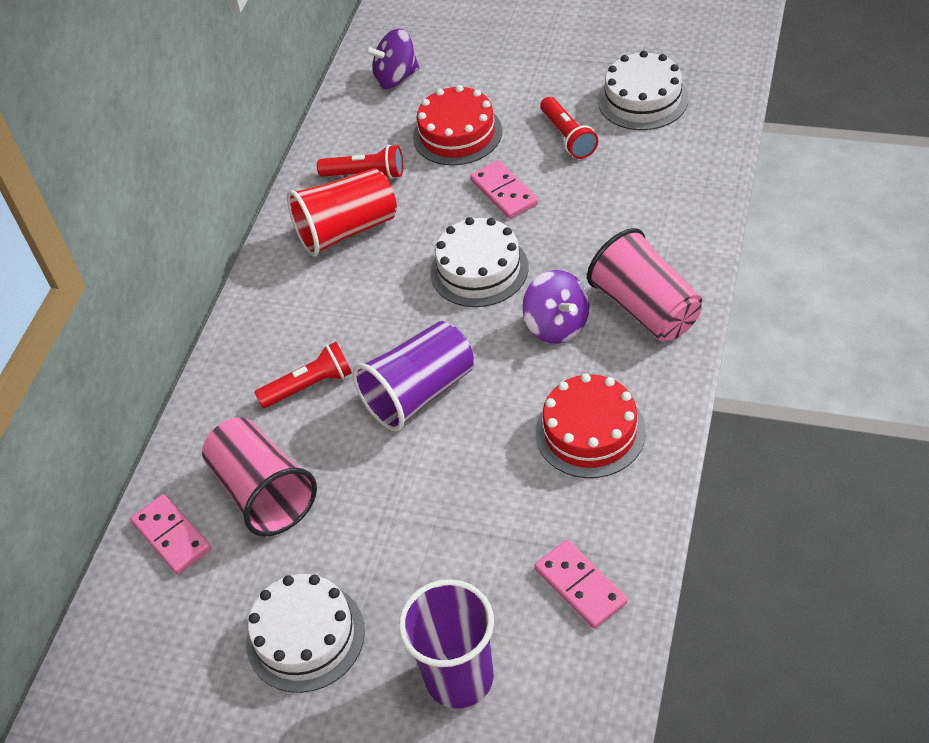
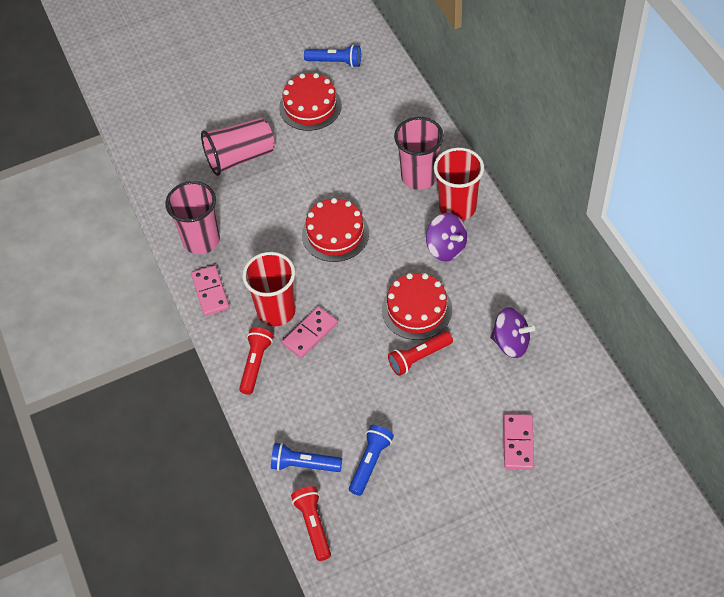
blue flashlight: 0 -> 3
pink cup: 2 -> 3
purple cup: 2 -> 0
red cake: 2 -> 3
red cup: 1 -> 2
white cake: 3 -> 0

